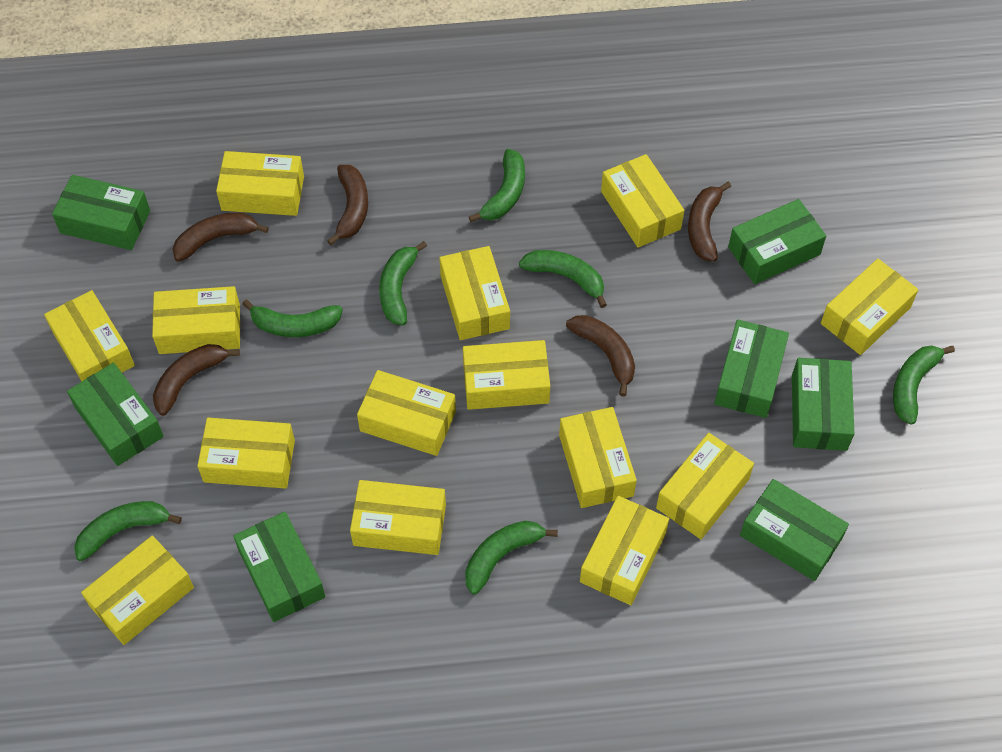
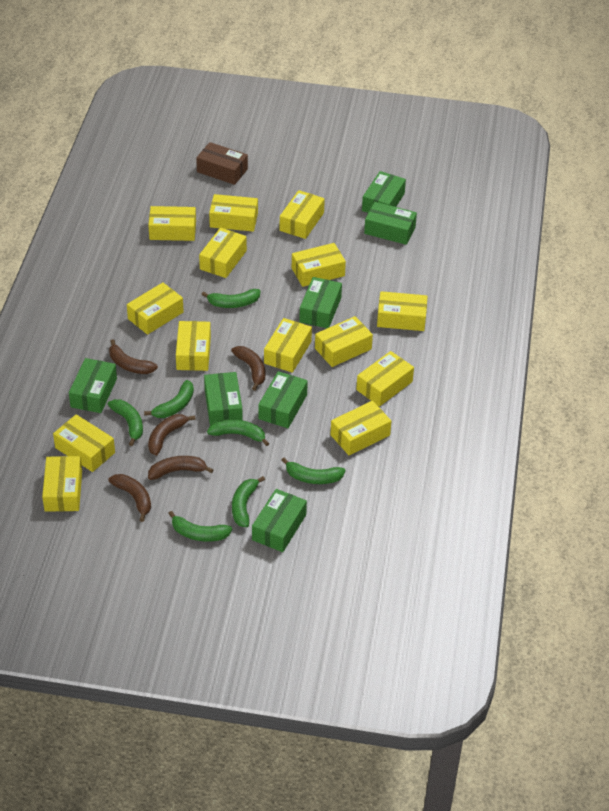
brown box: 0 -> 1

